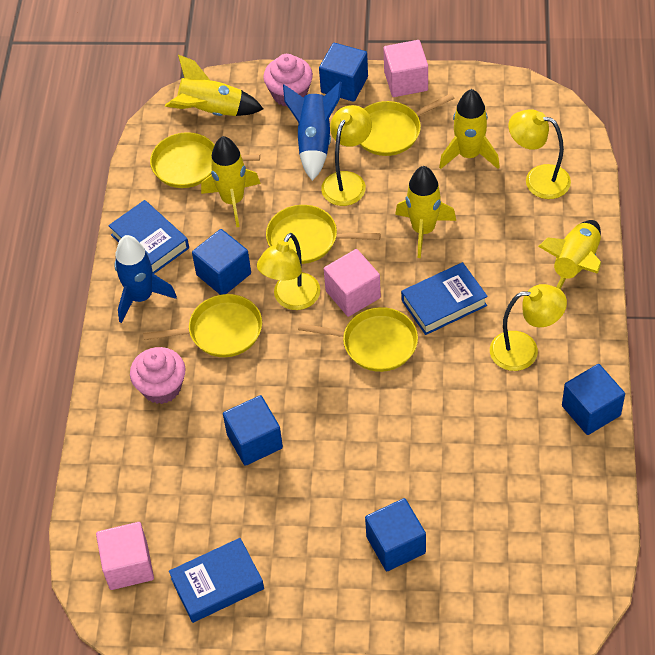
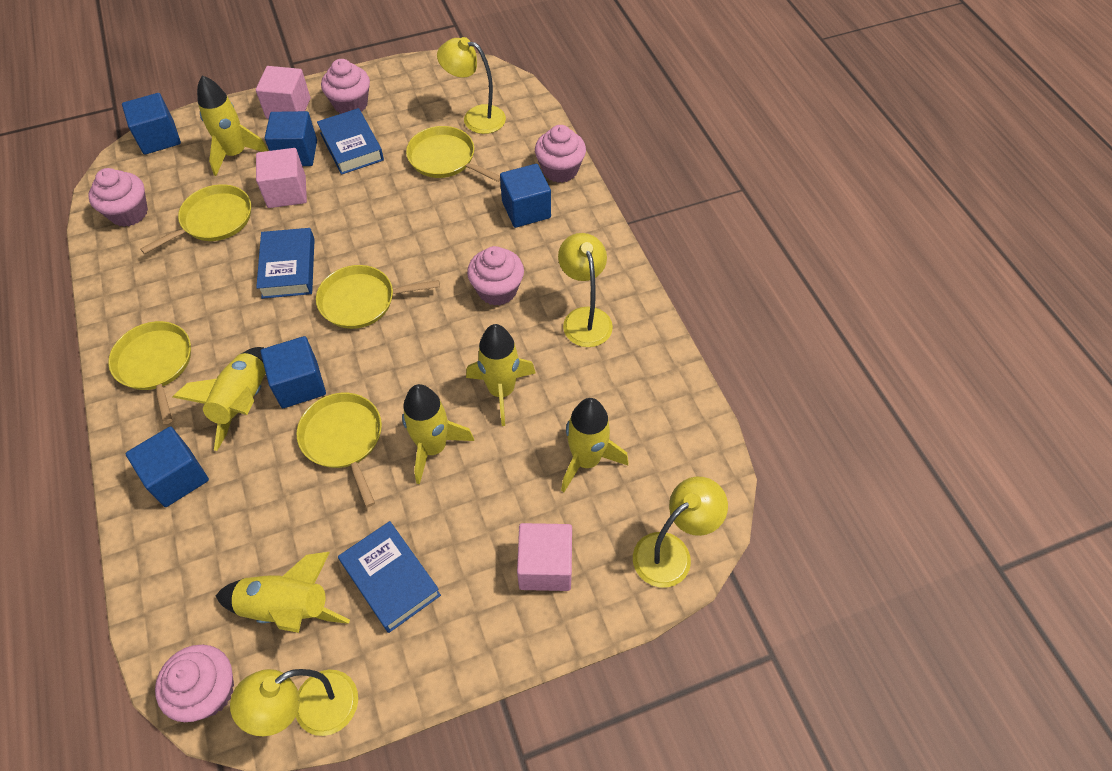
blue rocket: 2 -> 0
pink cupcake: 2 -> 5
yellow rocket: 5 -> 6

